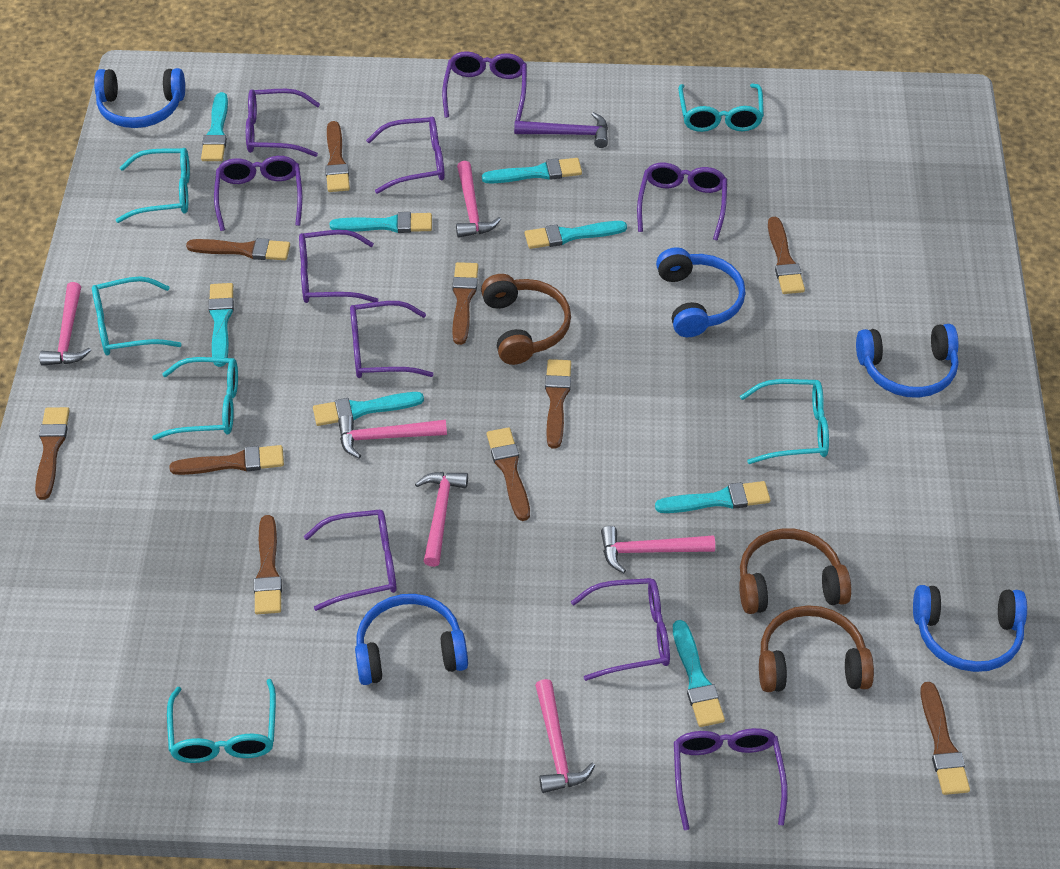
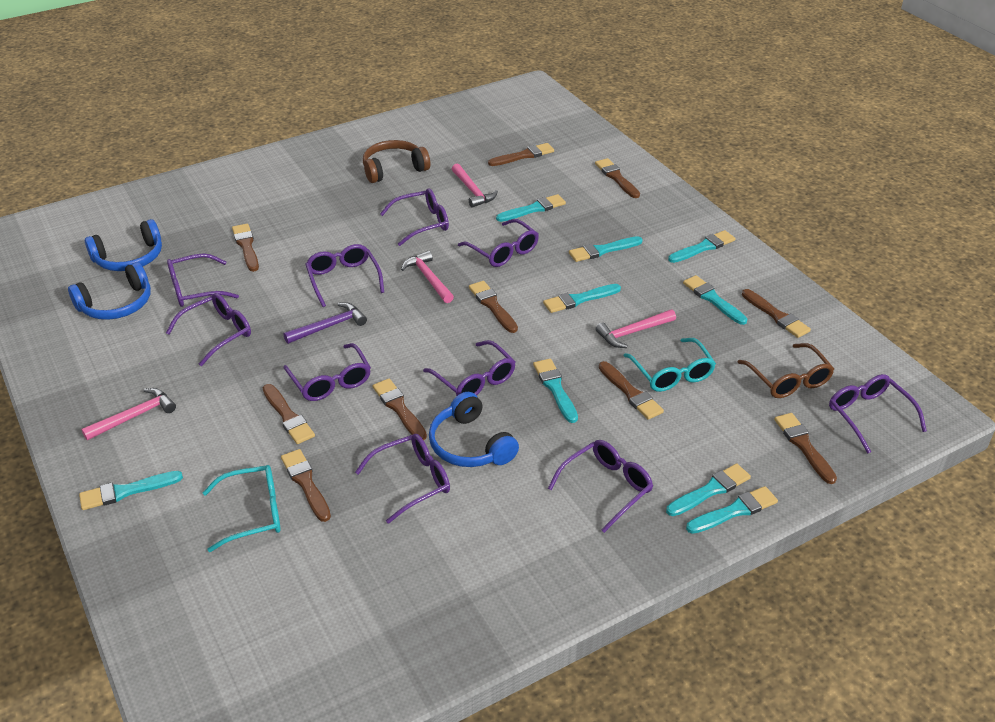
blue headphones: 5 -> 3
brown glasses: 0 -> 1
brown headphones: 3 -> 1
pink hammer: 6 -> 4
turquoise brush: 8 -> 9
turquoise glasses: 6 -> 2

